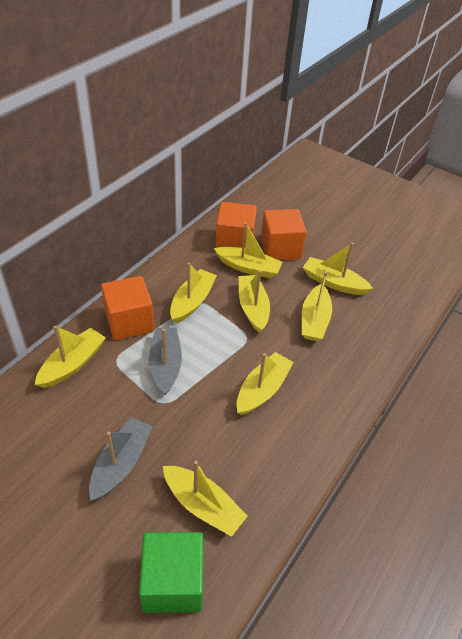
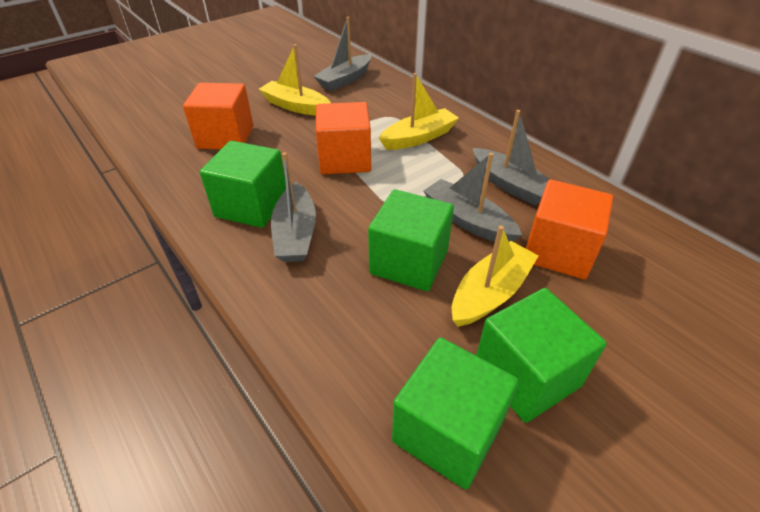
green cube: 1 -> 4
grey boat: 2 -> 4
yellow boat: 8 -> 3

